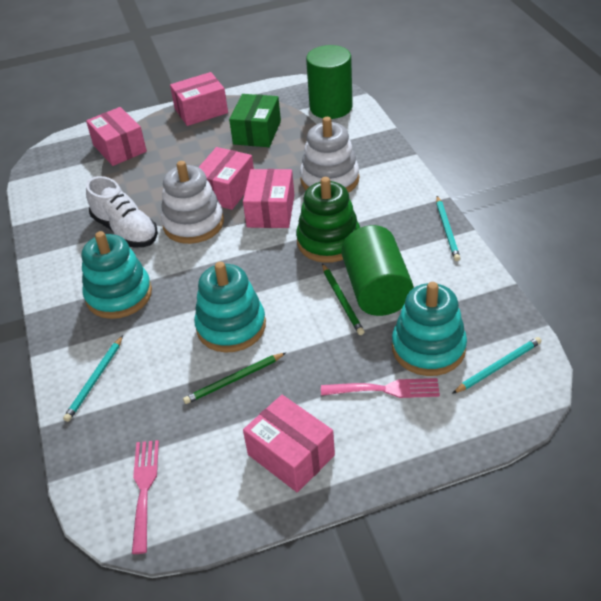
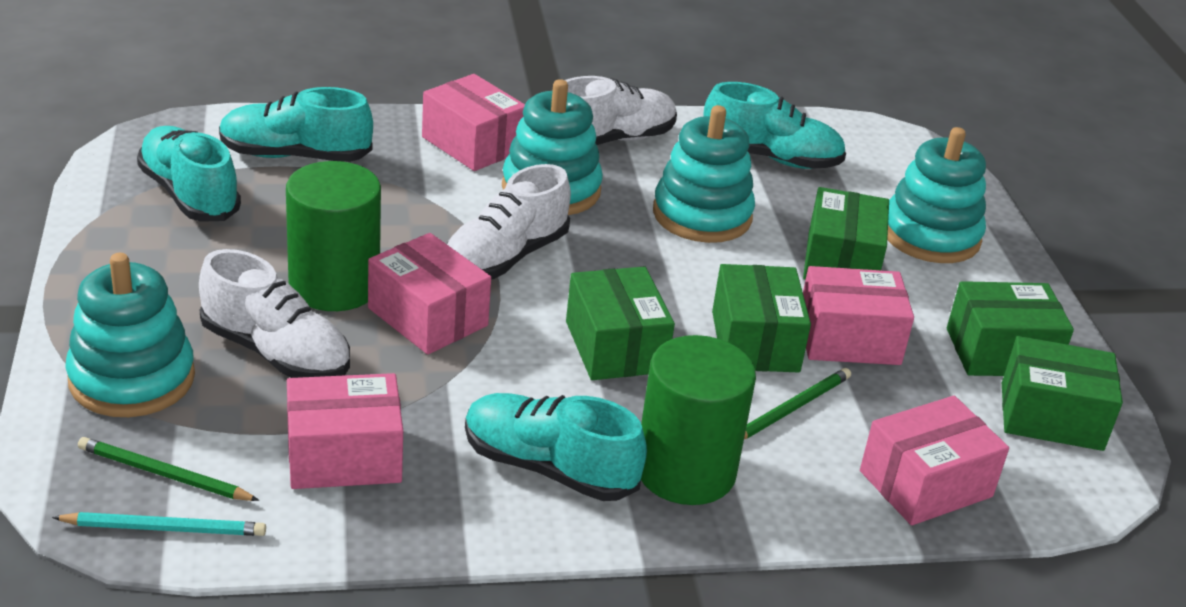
green box: 1 -> 5
green stacking toy: 1 -> 0
pink fork: 2 -> 0
turquoise pencil: 3 -> 1
turquoise shoe: 0 -> 4
turquoise stacking toy: 3 -> 4
white shoe: 1 -> 3
white stacking toy: 2 -> 0

